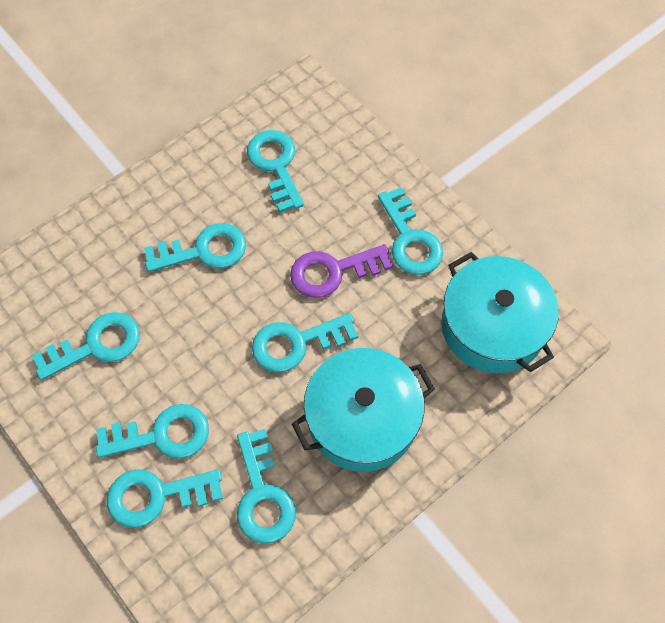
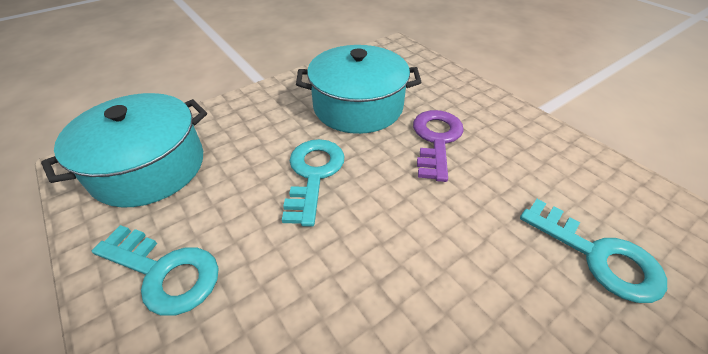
turquoise key: 8 -> 3

